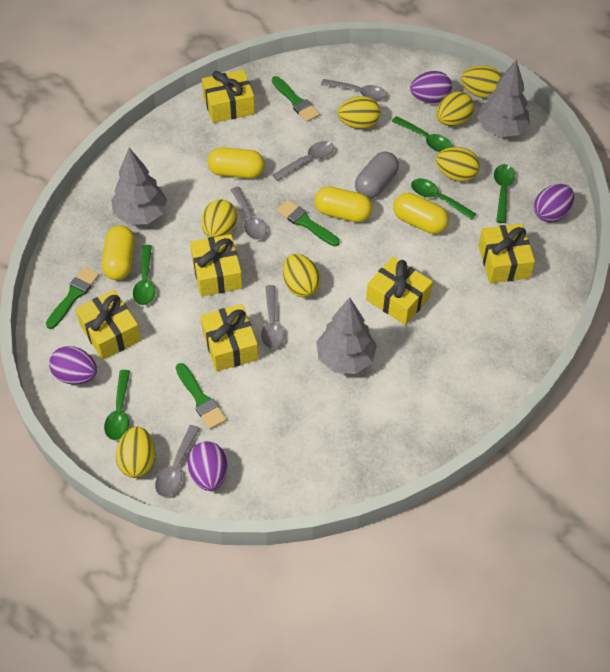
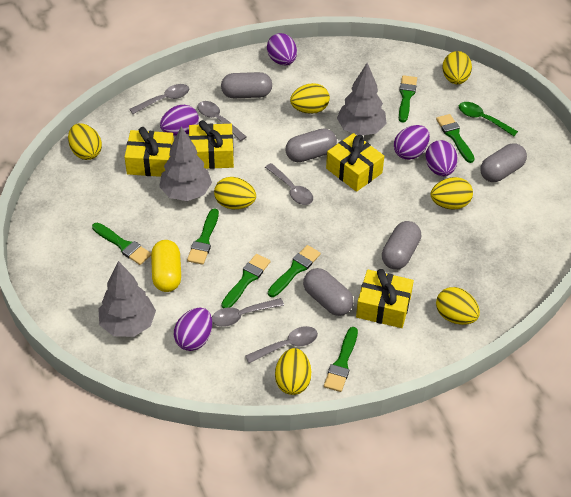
green brush: 4 -> 7
green spoon: 5 -> 1
grey capsule: 1 -> 5
purple egg: 4 -> 5
yellow capsule: 4 -> 1
yellow gift: 6 -> 4

